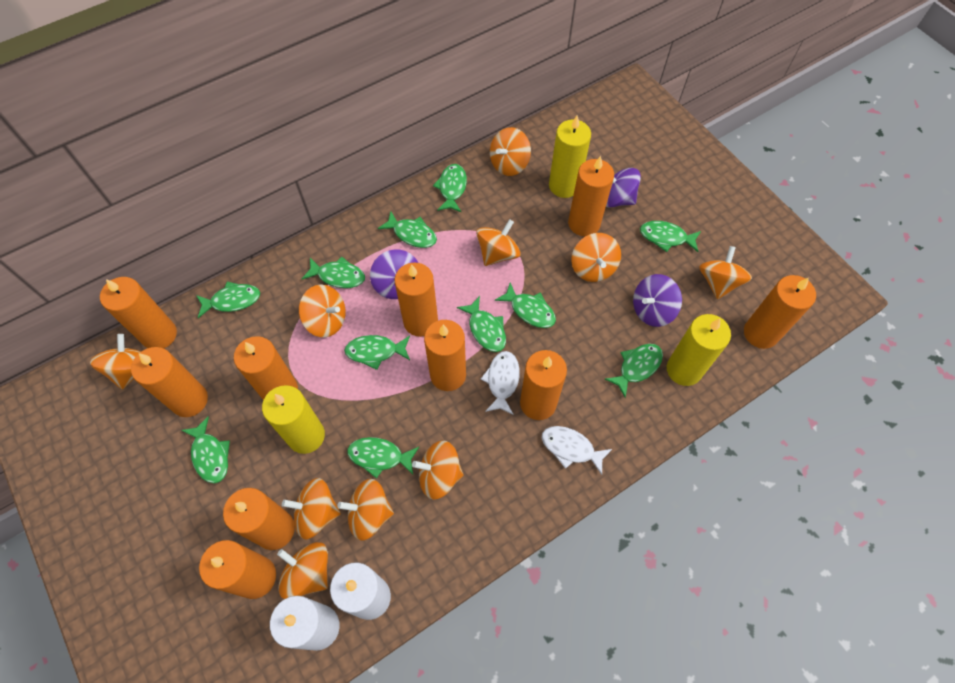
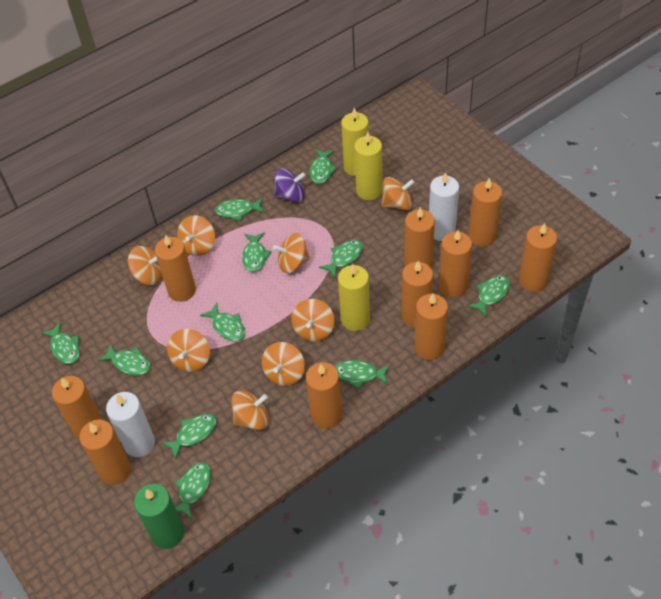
green candle: 0 -> 1
orange spinning top: 10 -> 8
purple spinning top: 3 -> 1
white fish: 2 -> 0

